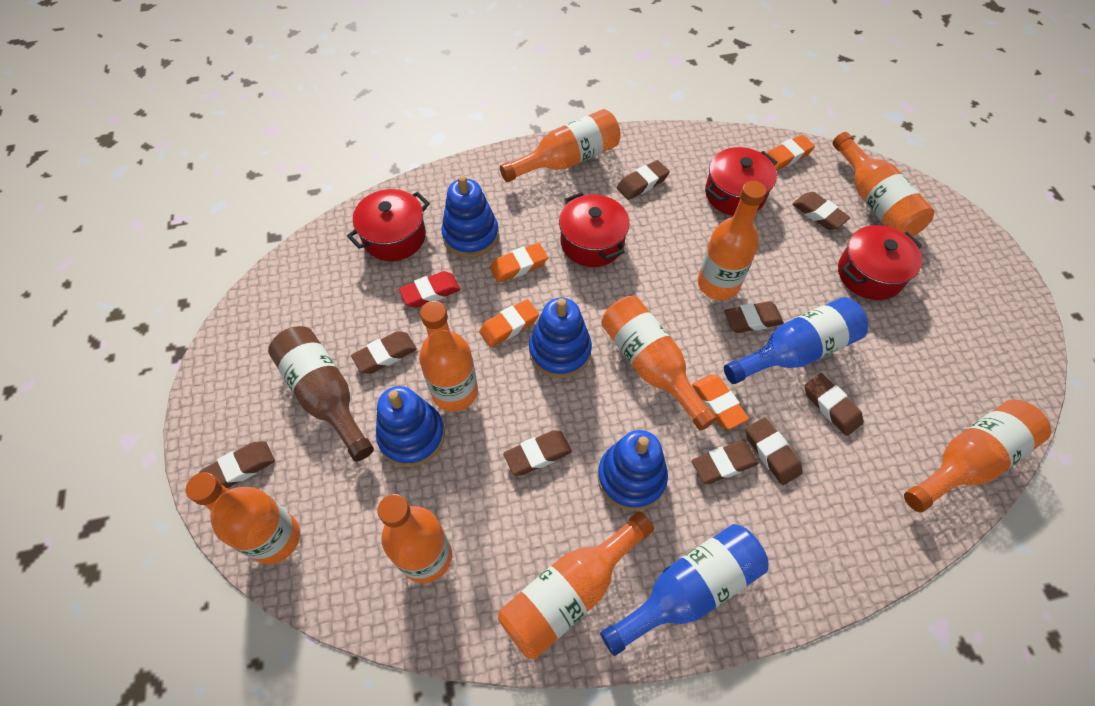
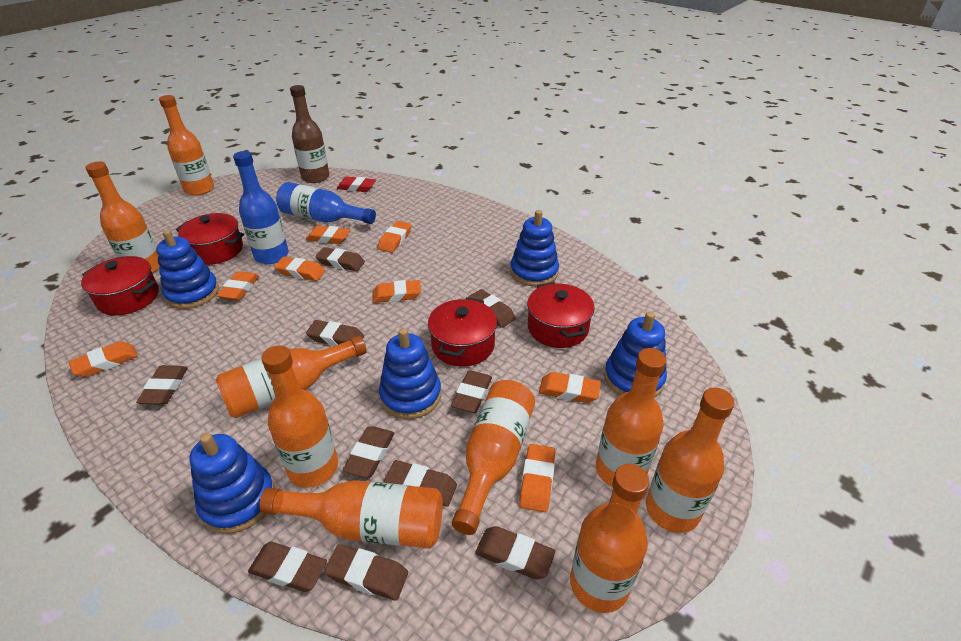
blue stacking toy: 4 -> 5
brown eraser: 9 -> 10
orange eraser: 4 -> 8

